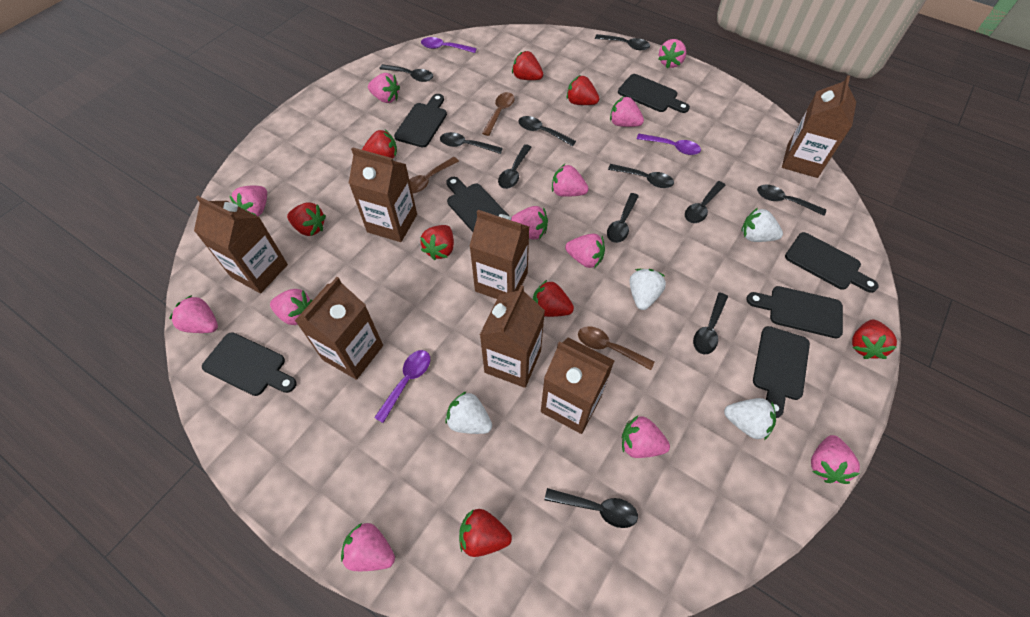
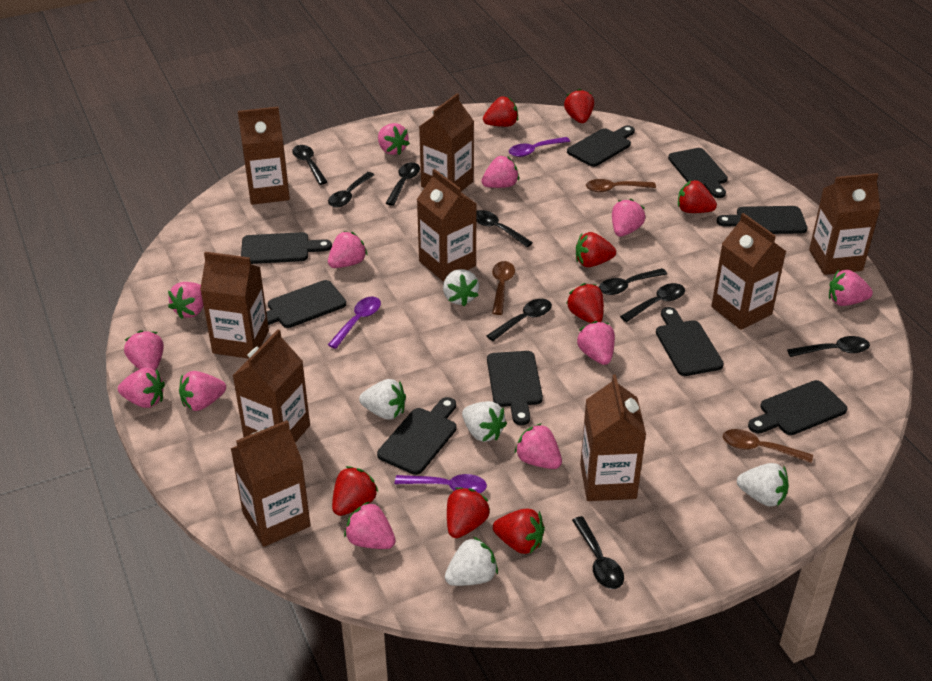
black cutting board: 7 -> 9
black spoon: 11 -> 9
brown carton: 7 -> 9
white strawberry: 4 -> 5

